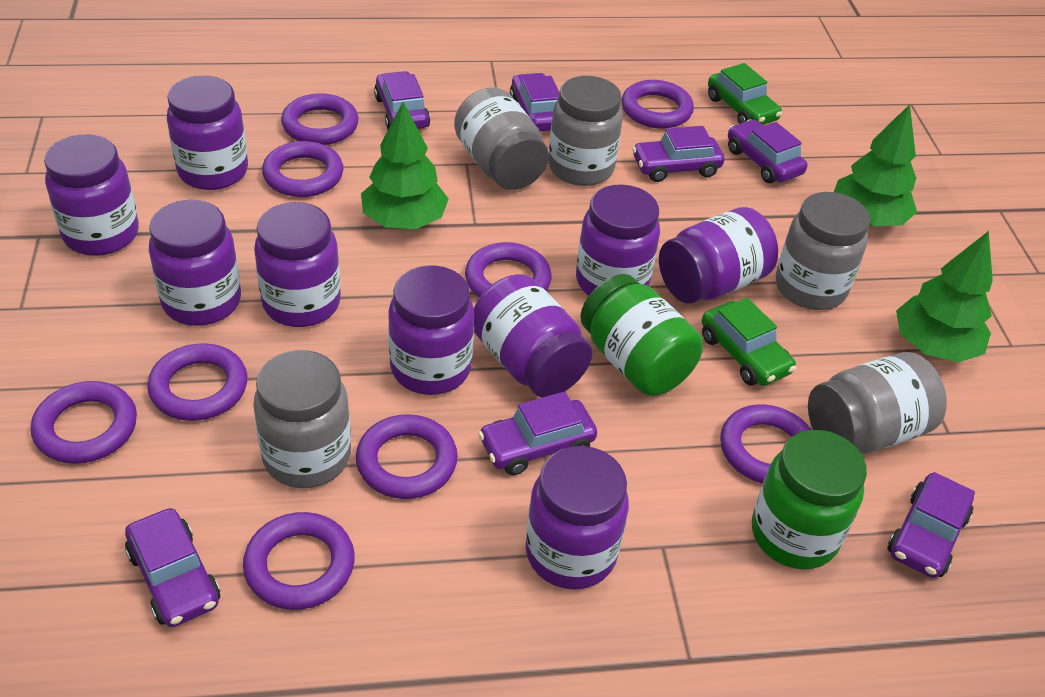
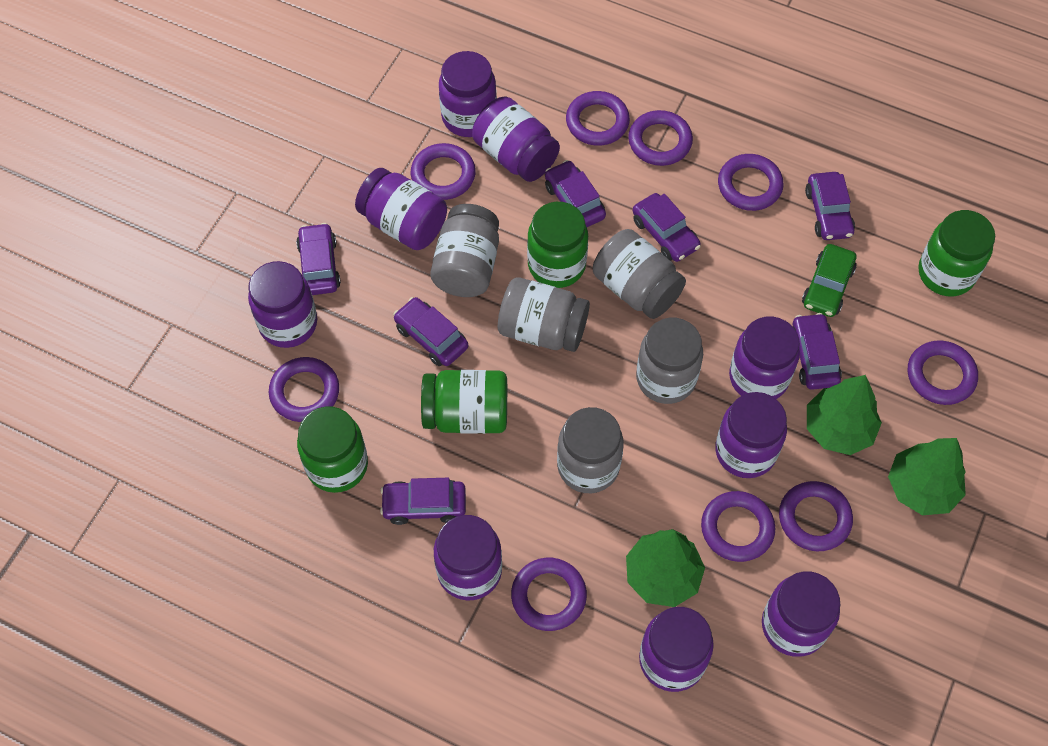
green car: 2 -> 1
green jar: 2 -> 4

